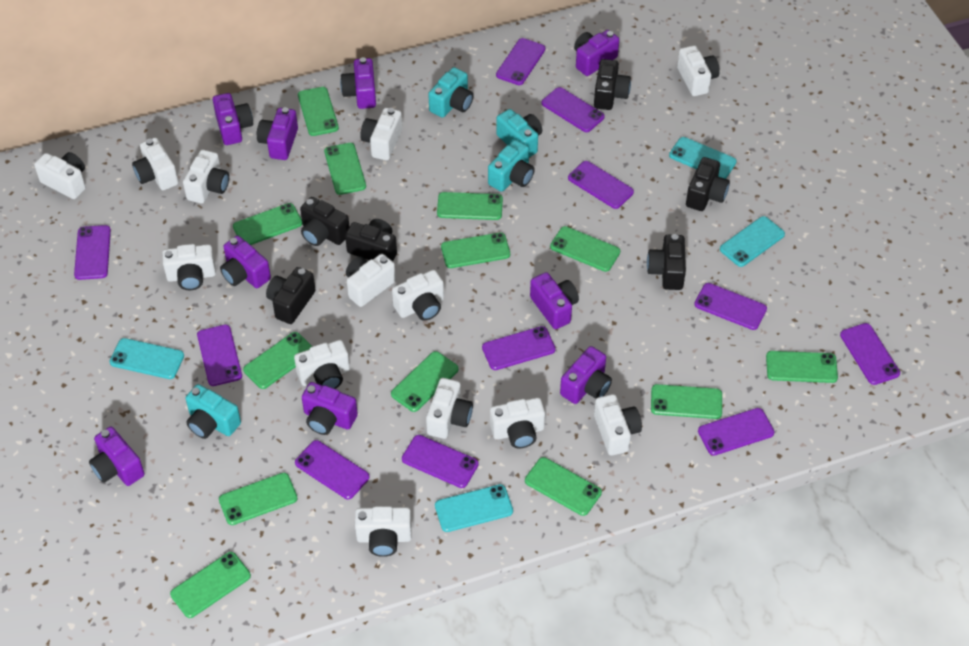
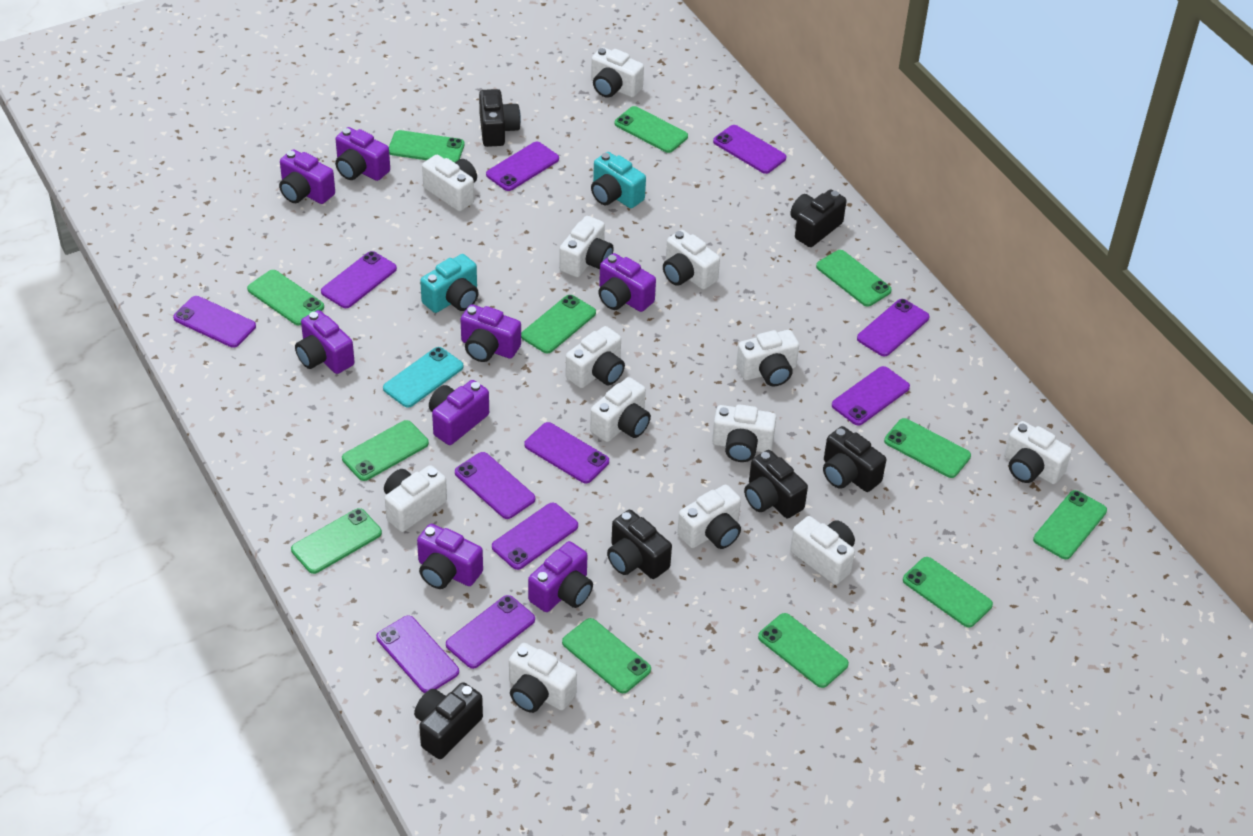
green phone: 13 -> 12
purple camera: 9 -> 8
turquoise camera: 4 -> 2
turquoise phone: 4 -> 1

